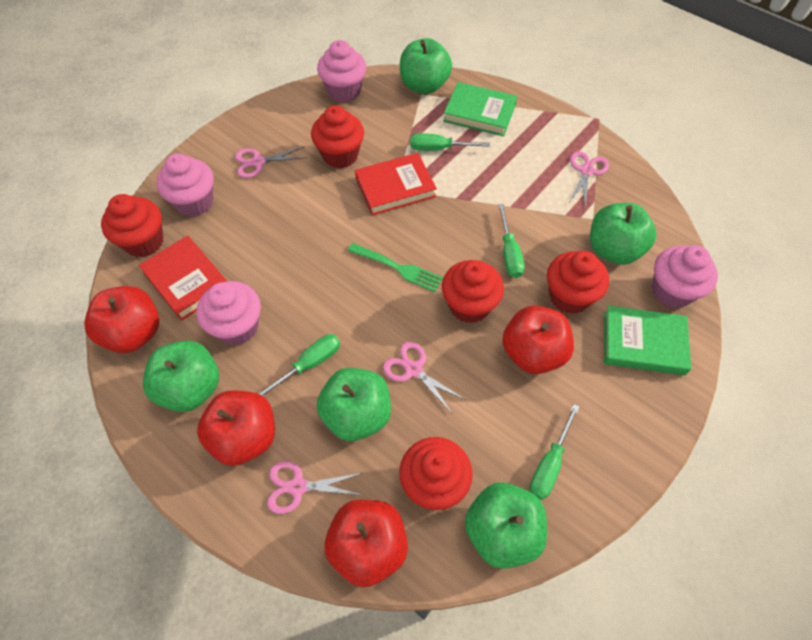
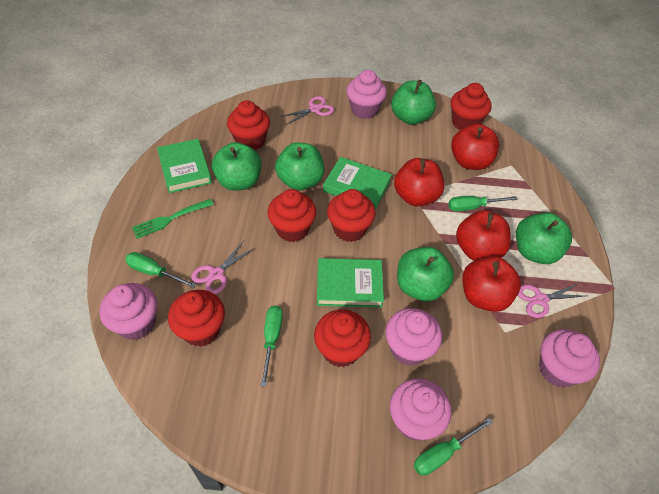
green book: 2 -> 3
pink cupcake: 4 -> 5
pink scissors: 4 -> 3
red book: 2 -> 0
red cupcake: 5 -> 6

